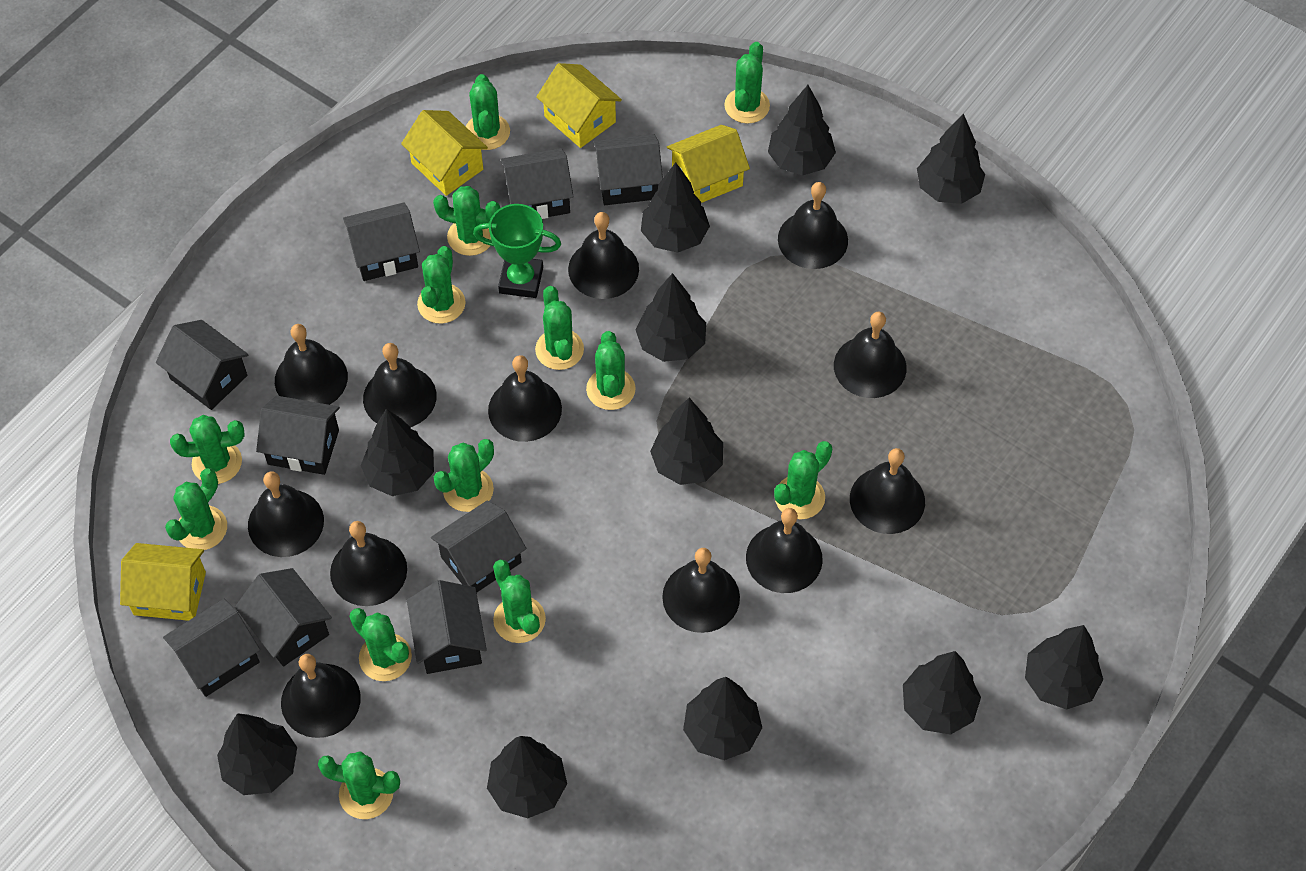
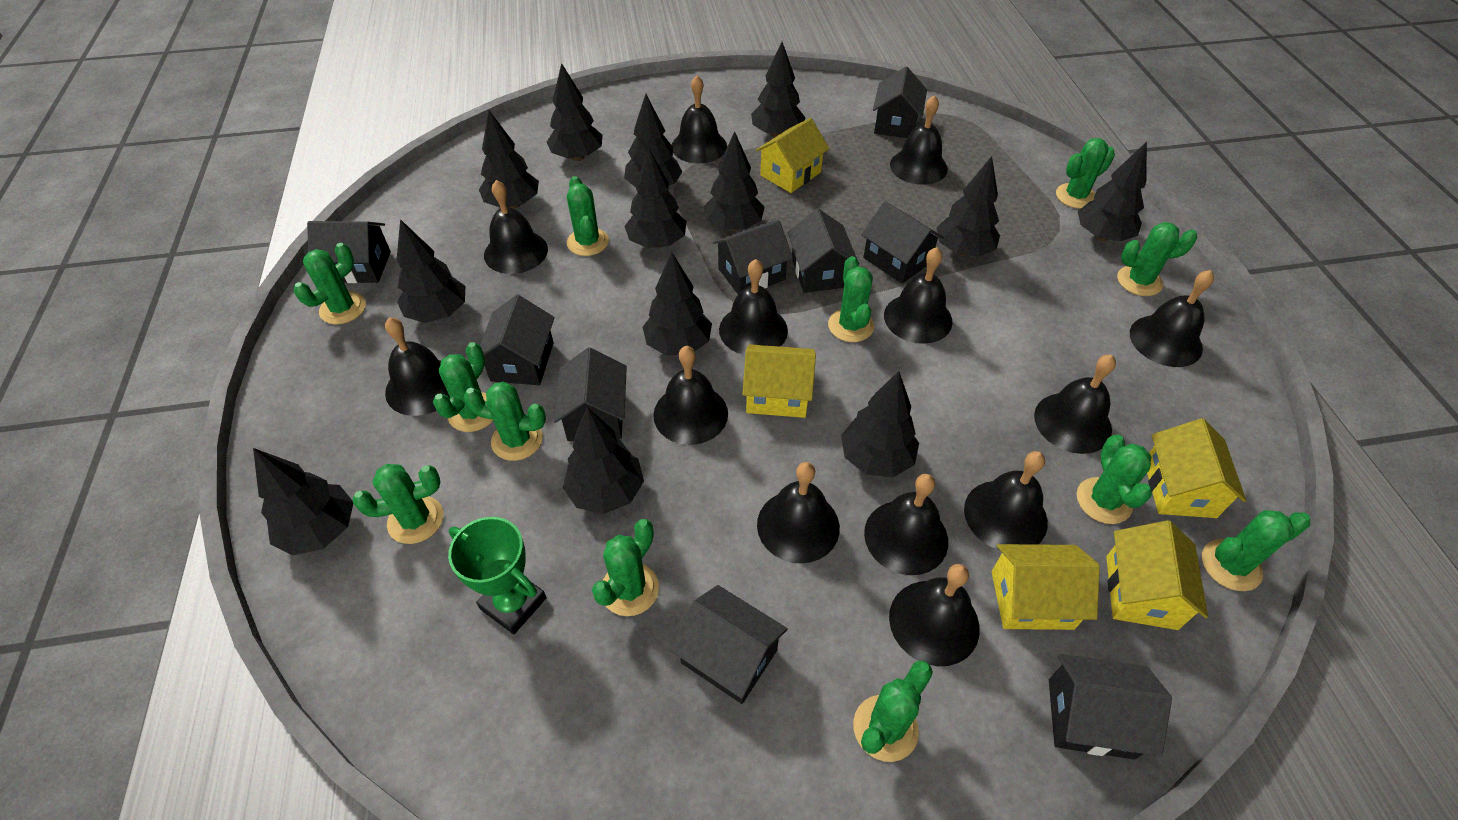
black bell: 12 -> 13
black tree: 11 -> 13
green cactus: 13 -> 12
yellow house: 4 -> 5

